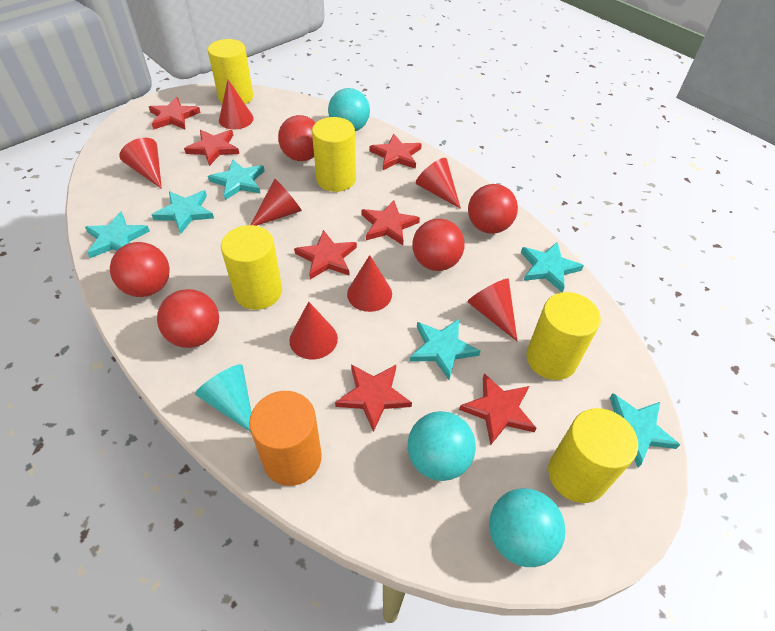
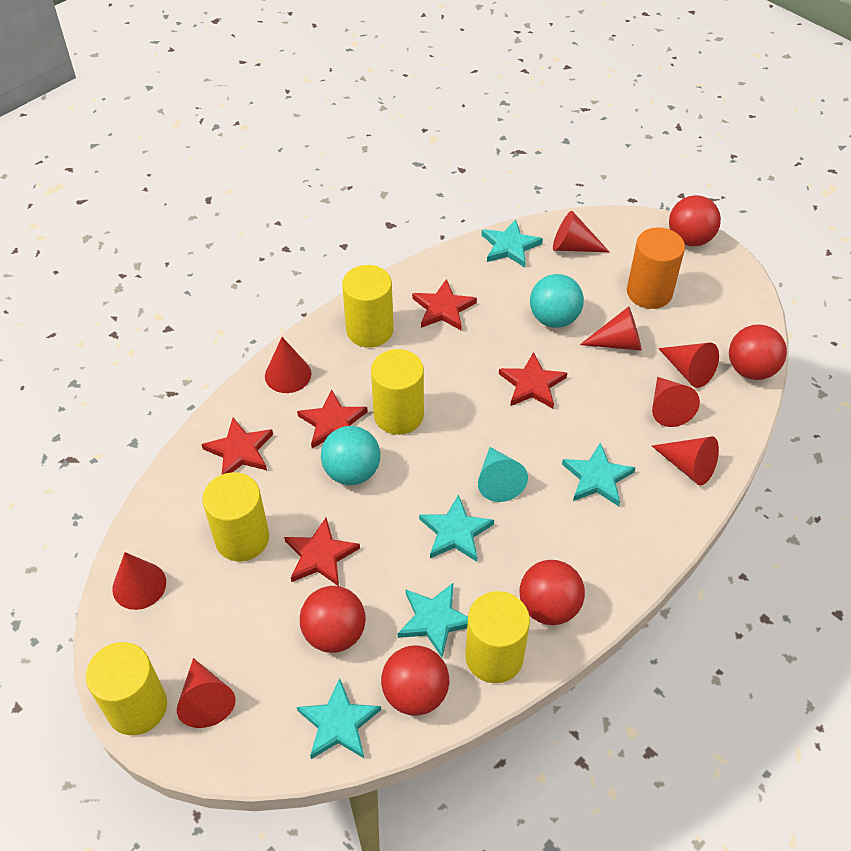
red cone: 7 -> 8
red star: 7 -> 5
turquoise ball: 3 -> 2
turquoise star: 6 -> 5

